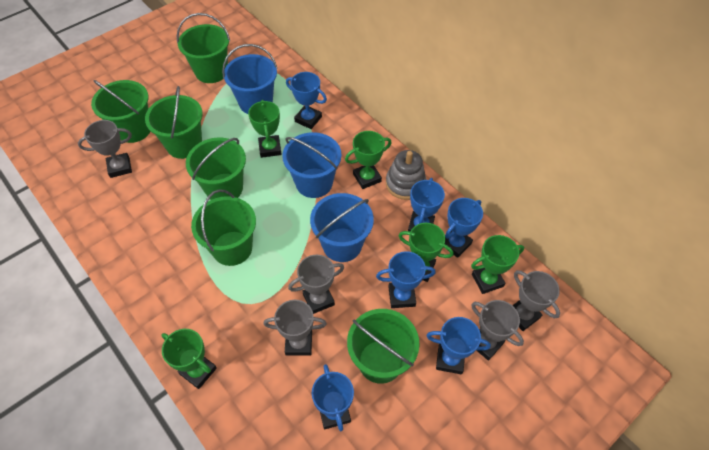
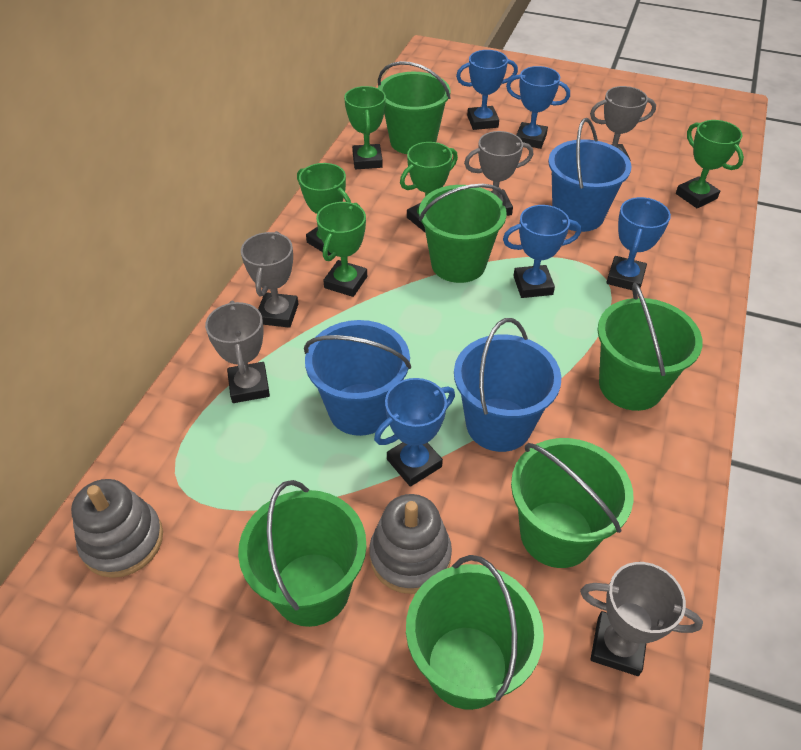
blue trophy: 6 -> 5
grey stacking toy: 1 -> 2

